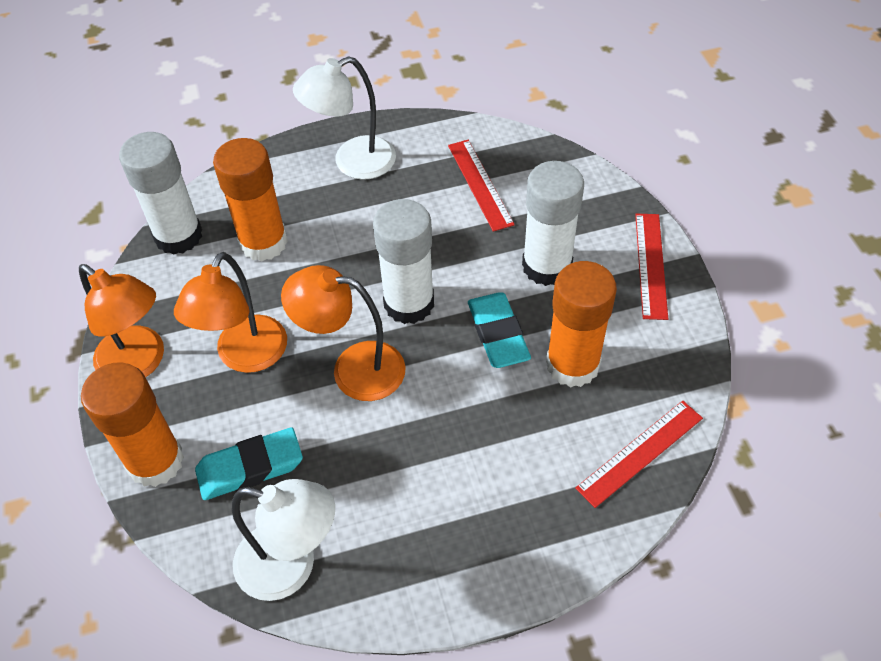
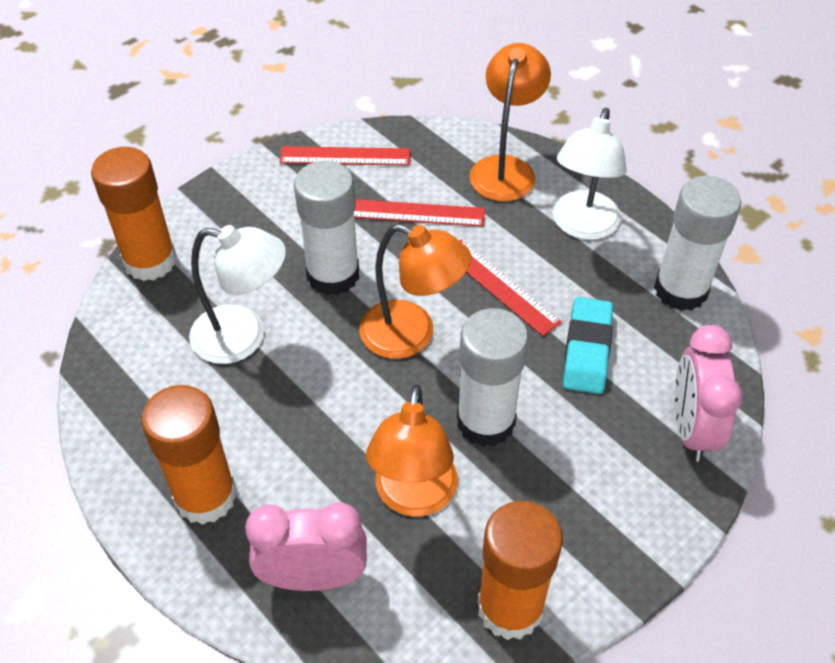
pink clock: 0 -> 2
turquoise eraser: 2 -> 1

